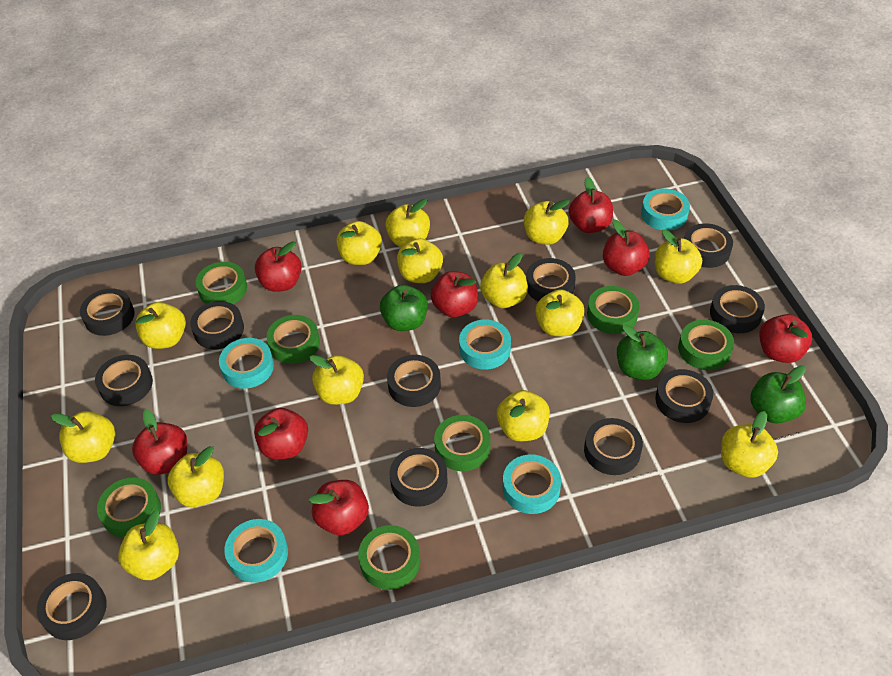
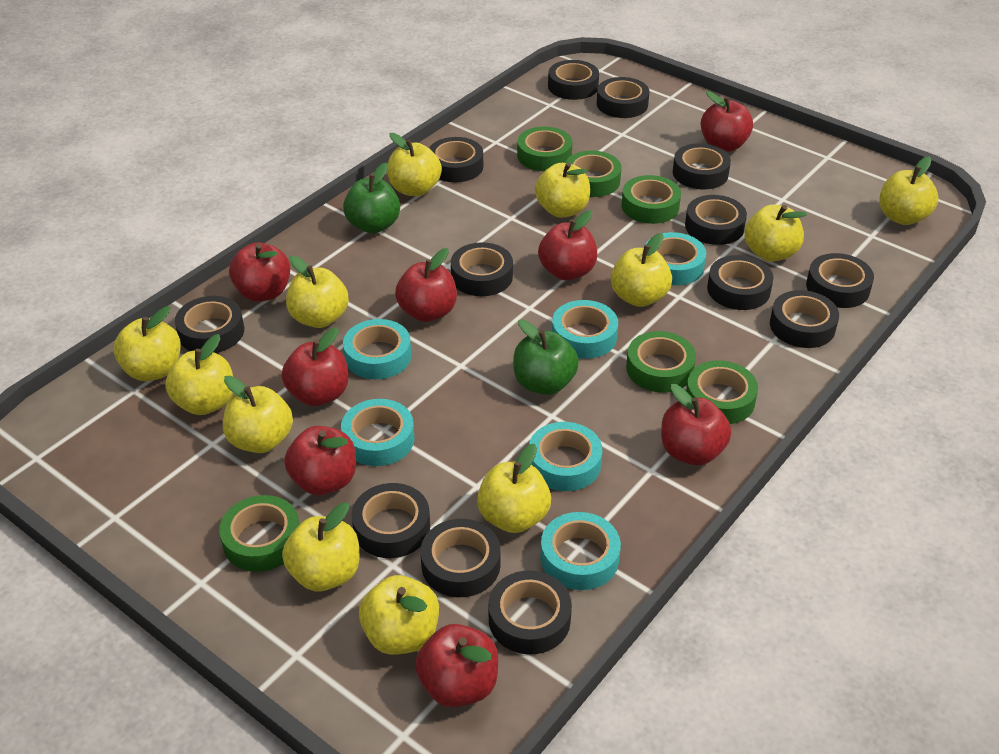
black tape: 11 -> 13
green apple: 3 -> 2
green tape: 7 -> 6
turquoise tape: 5 -> 6
yellow apple: 14 -> 12

